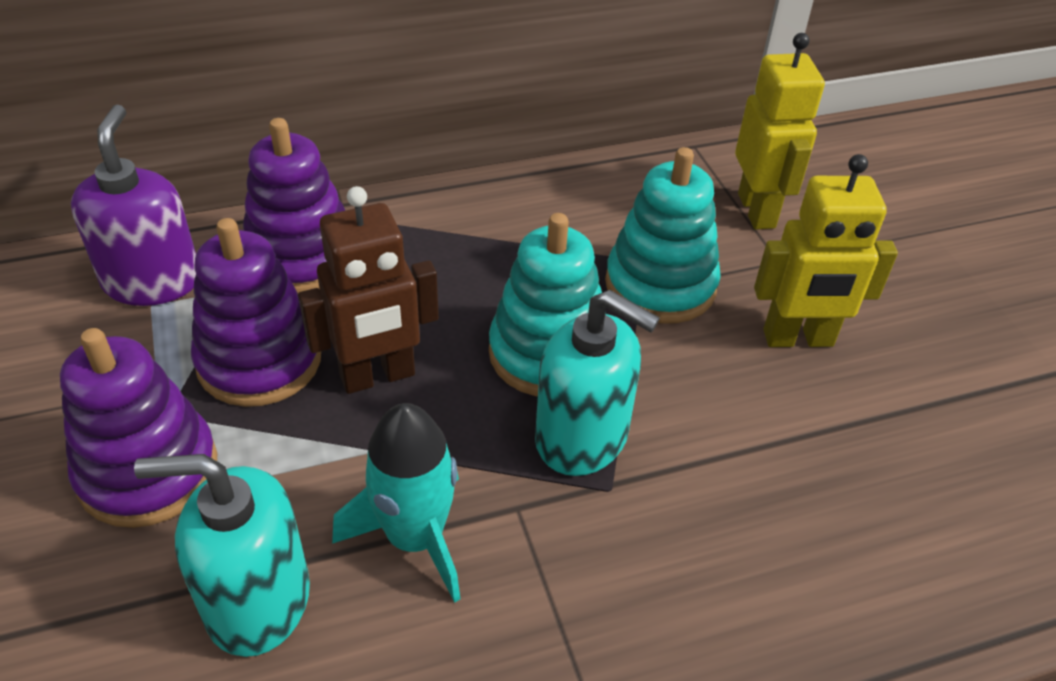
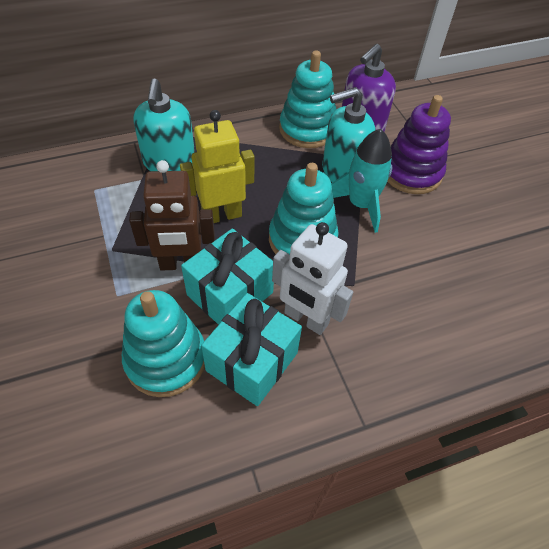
purple stacking toy: 3 -> 1
turquoise gift: 0 -> 2
turquoise stacking toy: 2 -> 3
white robot: 0 -> 1
yellow robot: 2 -> 1

